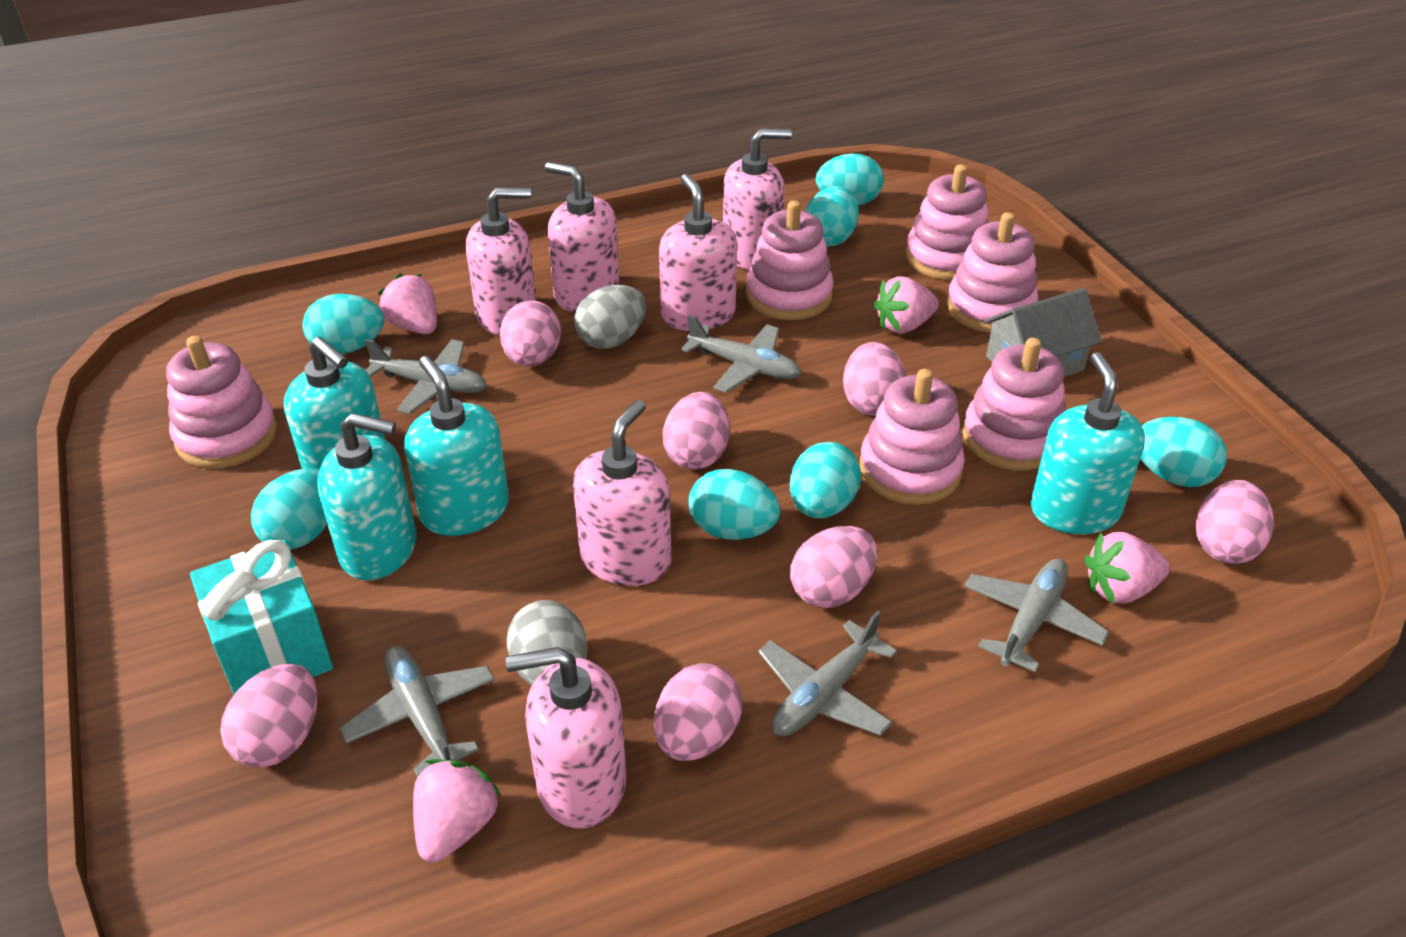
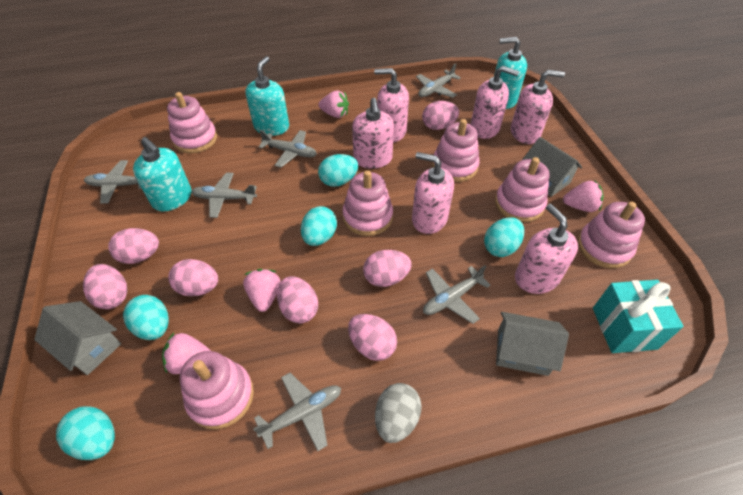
grey egg: 2 -> 1
grey house: 1 -> 3
grey plane: 5 -> 6
turquoise egg: 7 -> 5
turquoise soap dispenser: 4 -> 3

